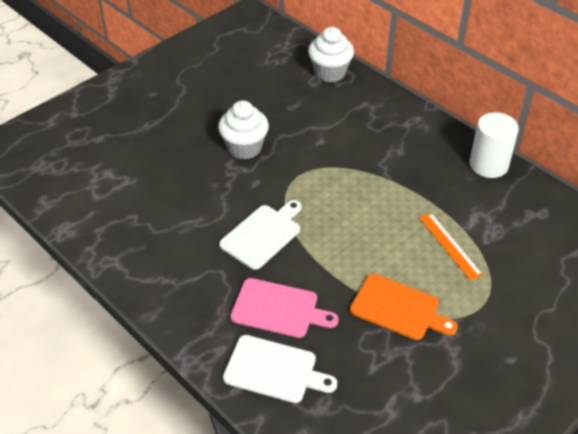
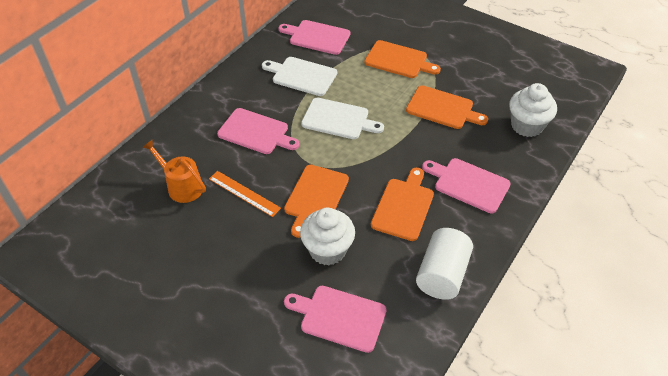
orange cutting board: 1 -> 4
orange watering can: 0 -> 1
pink cutting board: 1 -> 4

